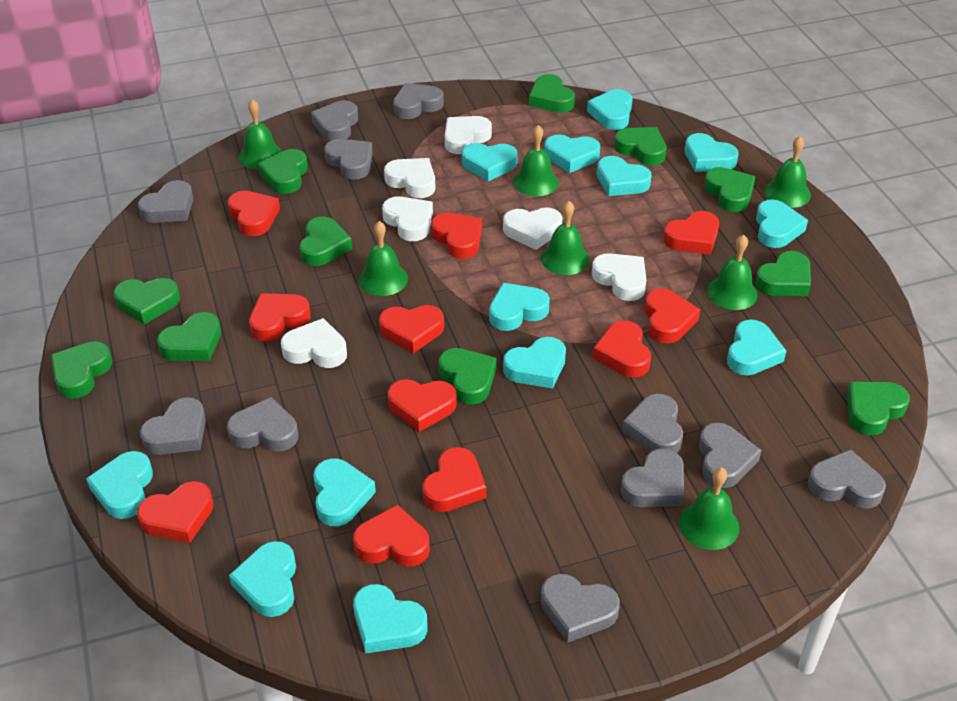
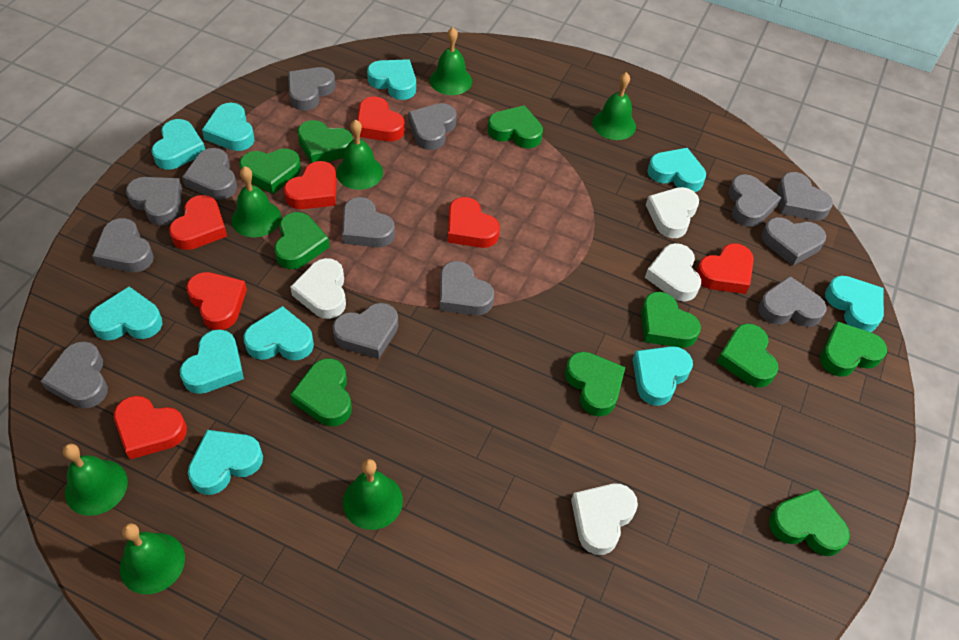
green heart: 11 -> 10
grey heart: 11 -> 13
red heart: 11 -> 7
turquoise heart: 13 -> 10
white heart: 6 -> 4

